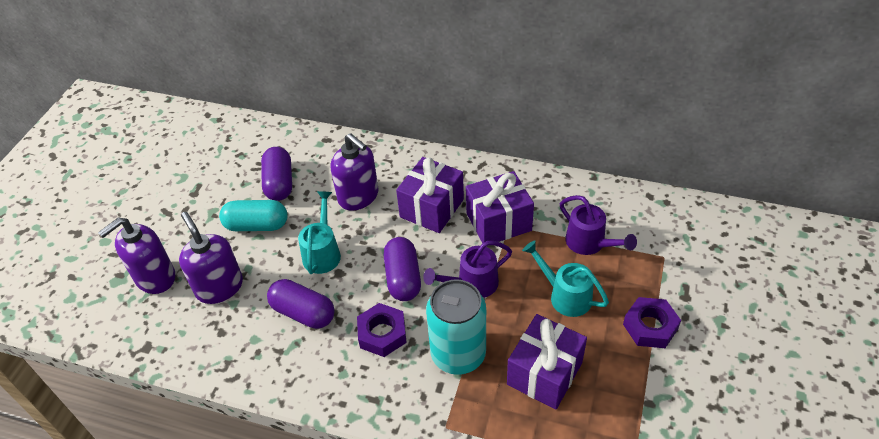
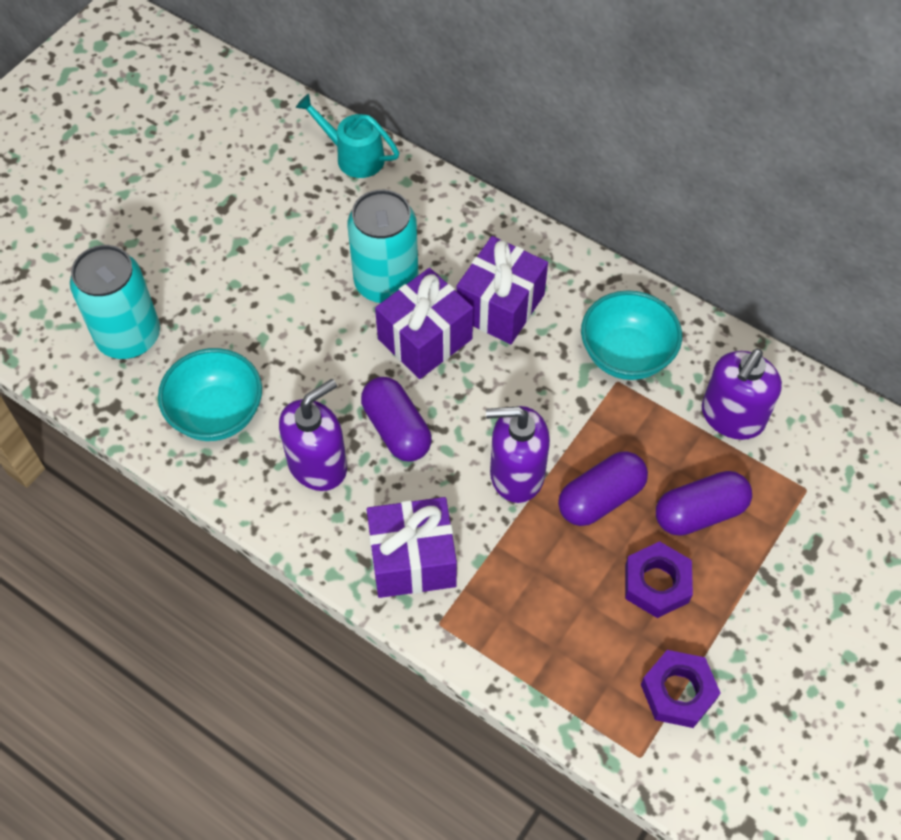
purple watering can: 2 -> 0
turquoise bowl: 0 -> 2
turquoise can: 1 -> 2
turquoise capsule: 1 -> 0
turquoise watering can: 2 -> 1

